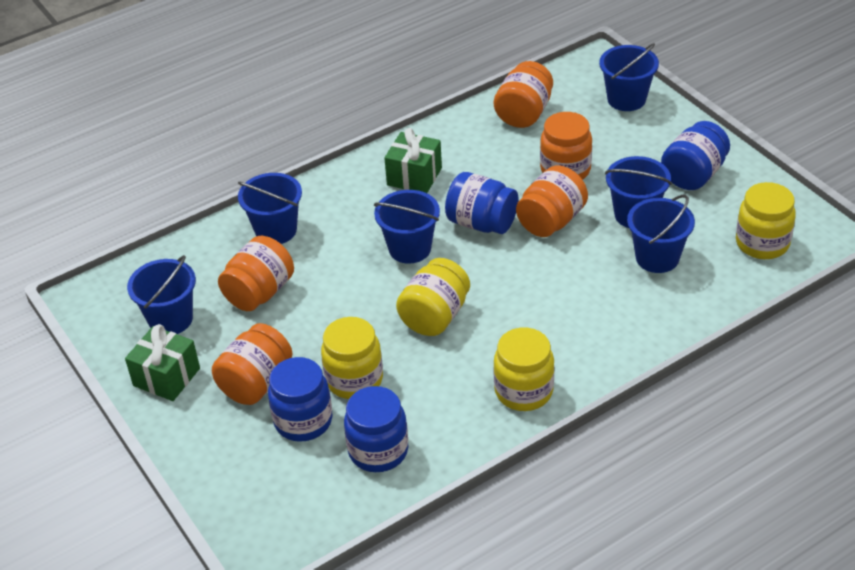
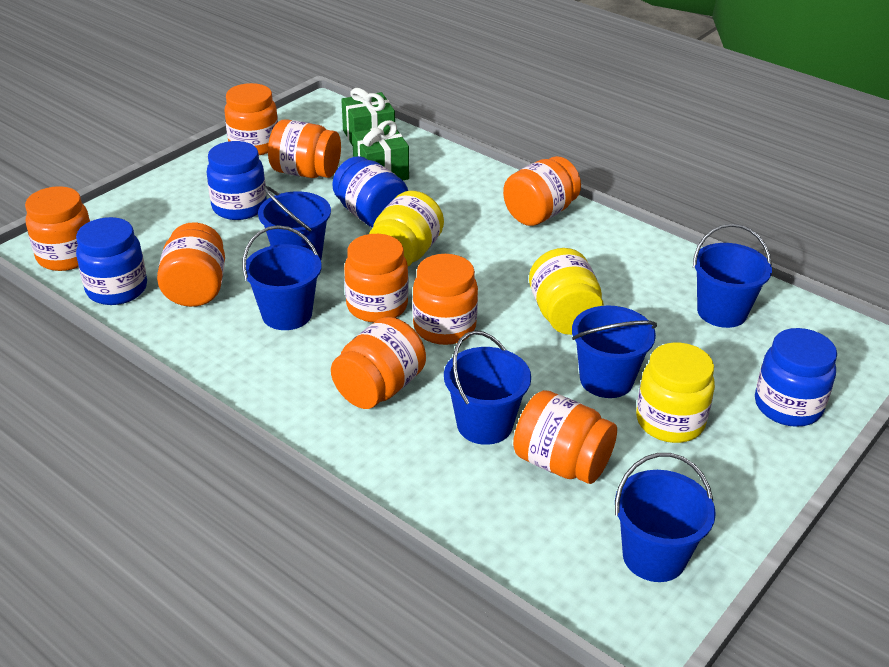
orange jar: 5 -> 9
yellow jar: 4 -> 3

